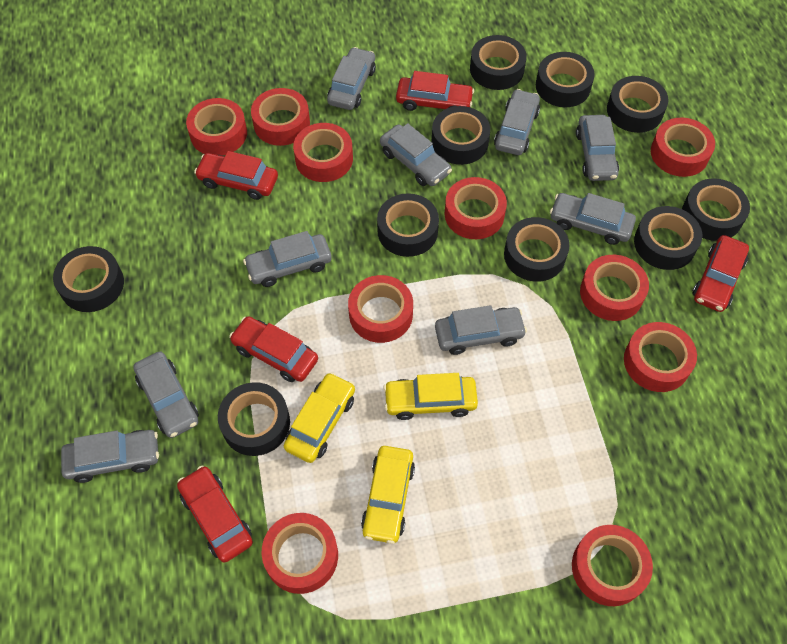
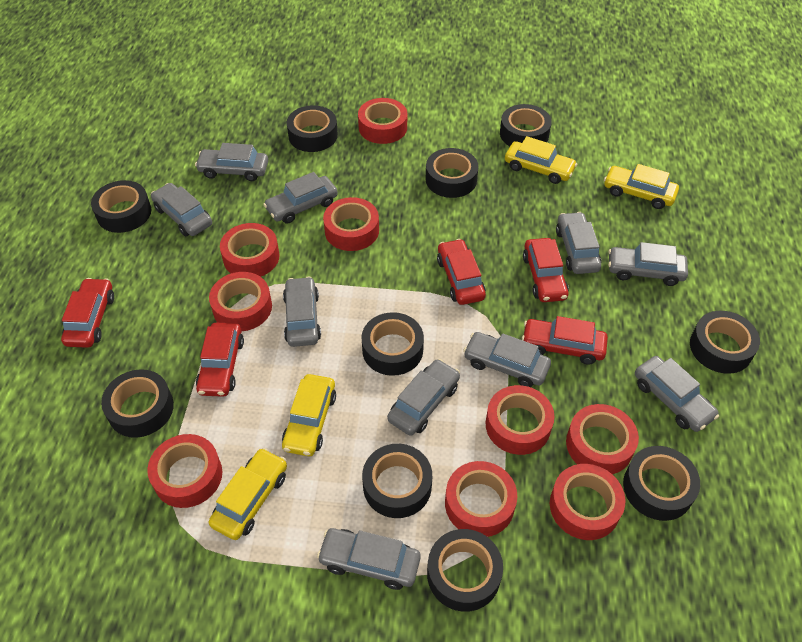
grey car: 9 -> 10
red tape: 10 -> 9
yellow car: 3 -> 4

